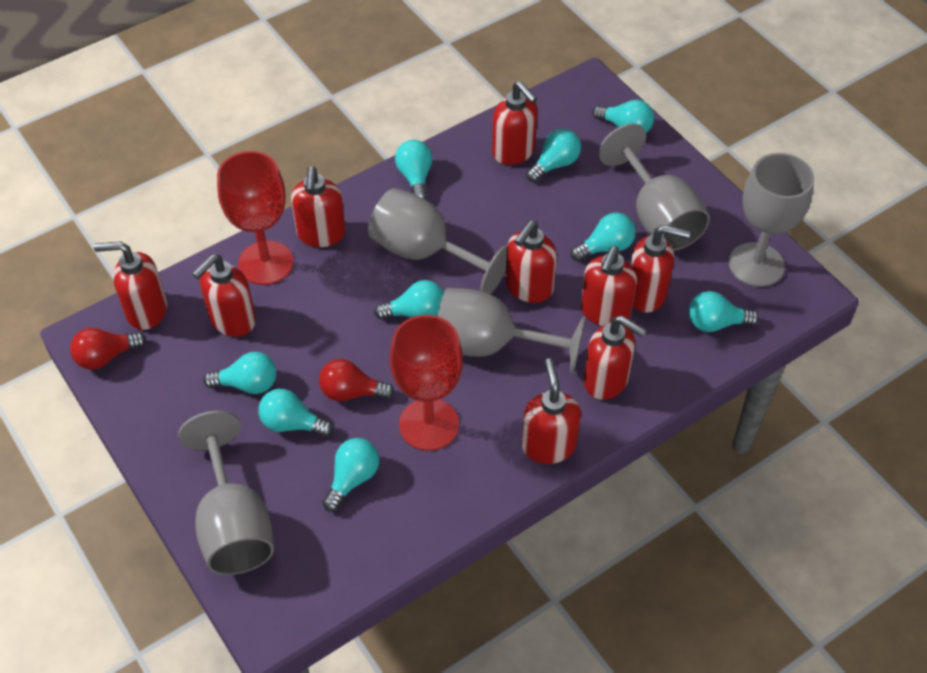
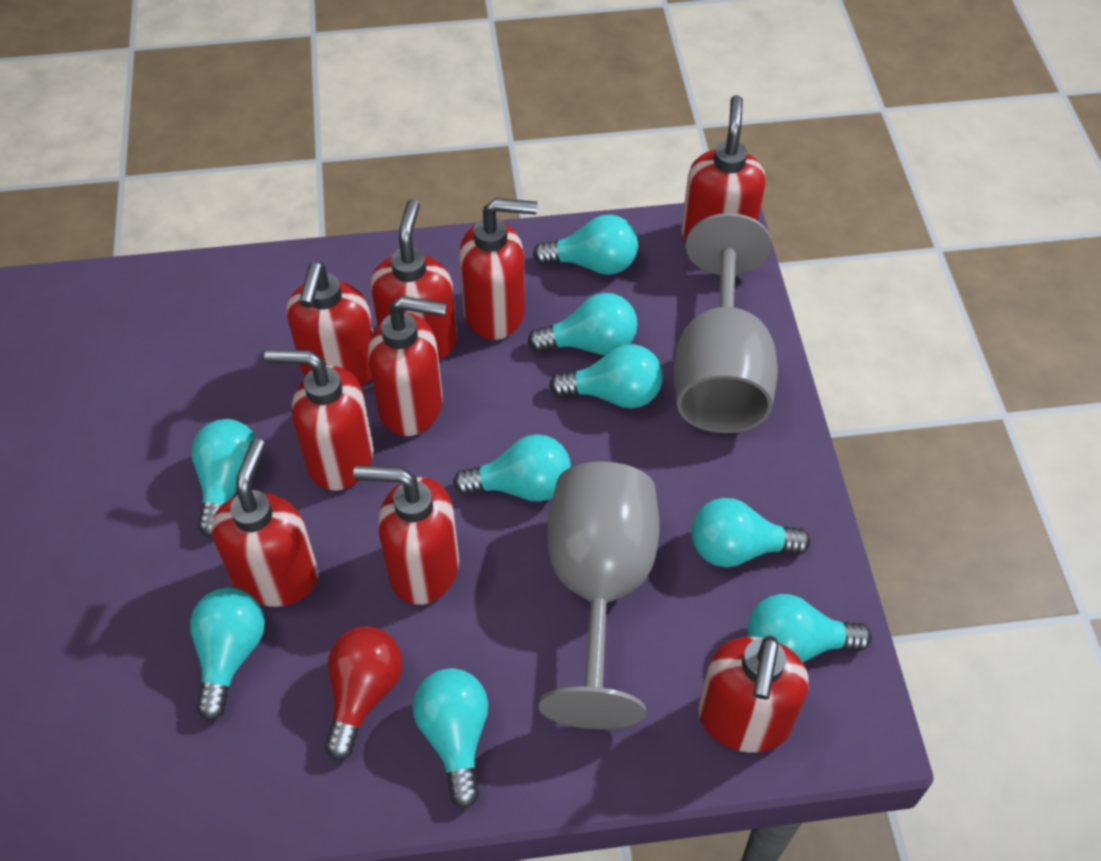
grey goblet: 5 -> 2
red goblet: 2 -> 0
red light bulb: 2 -> 1

